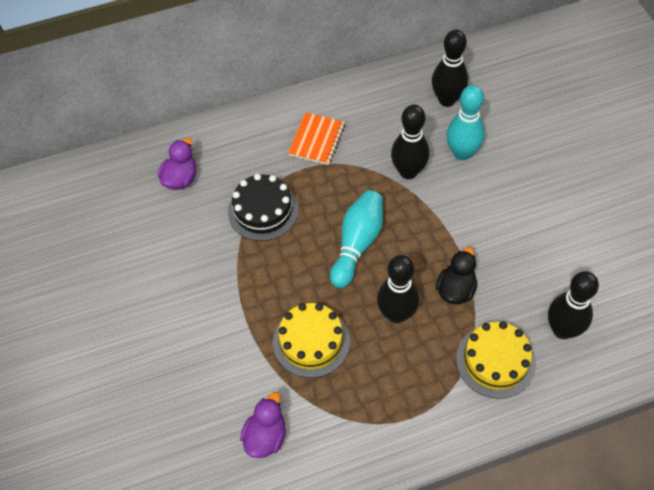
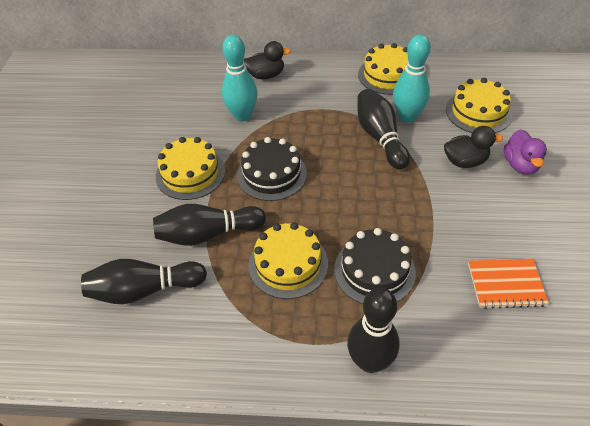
black cake: 1 -> 2
black duck: 1 -> 2
purple duck: 2 -> 1
yellow cake: 2 -> 4

